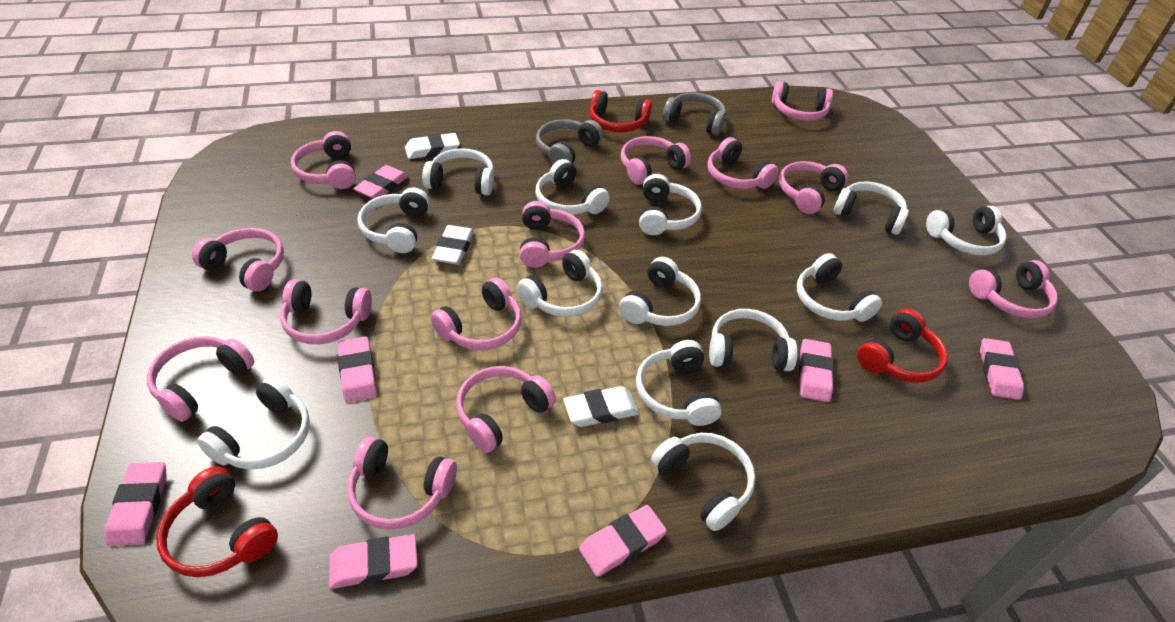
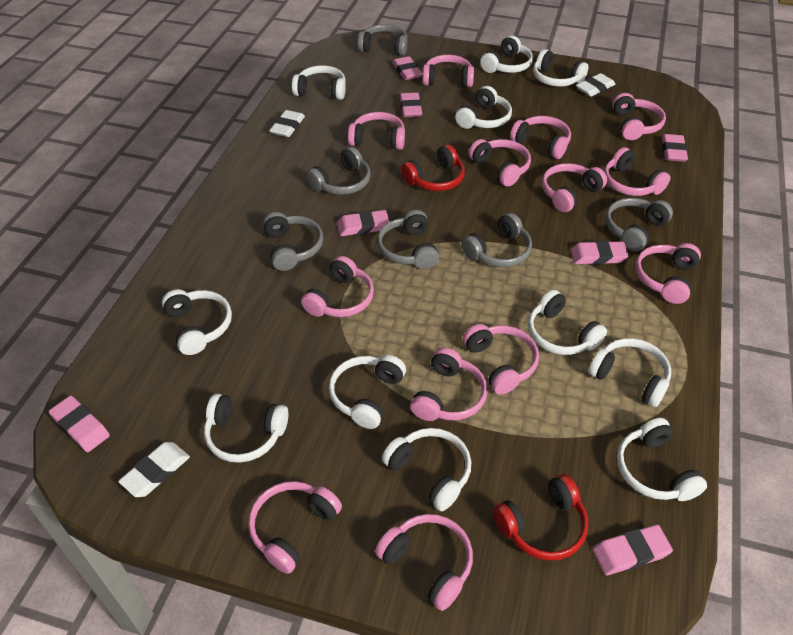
grey headphones: 2 -> 6
red headphones: 3 -> 2
white headphones: 13 -> 11

